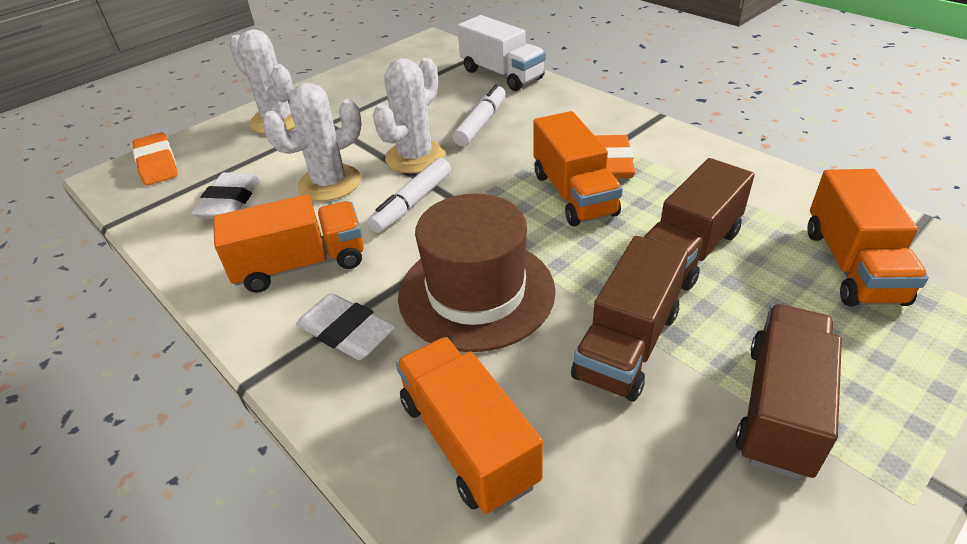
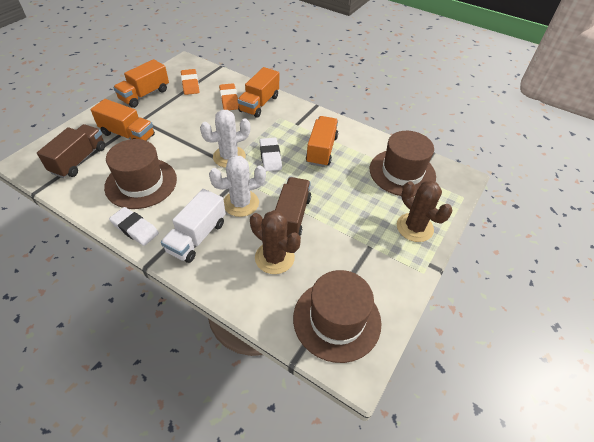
brown cactus: 0 -> 2
brown hat: 1 -> 3
brown truck: 3 -> 2
white cactus: 3 -> 2
white marker: 2 -> 0

